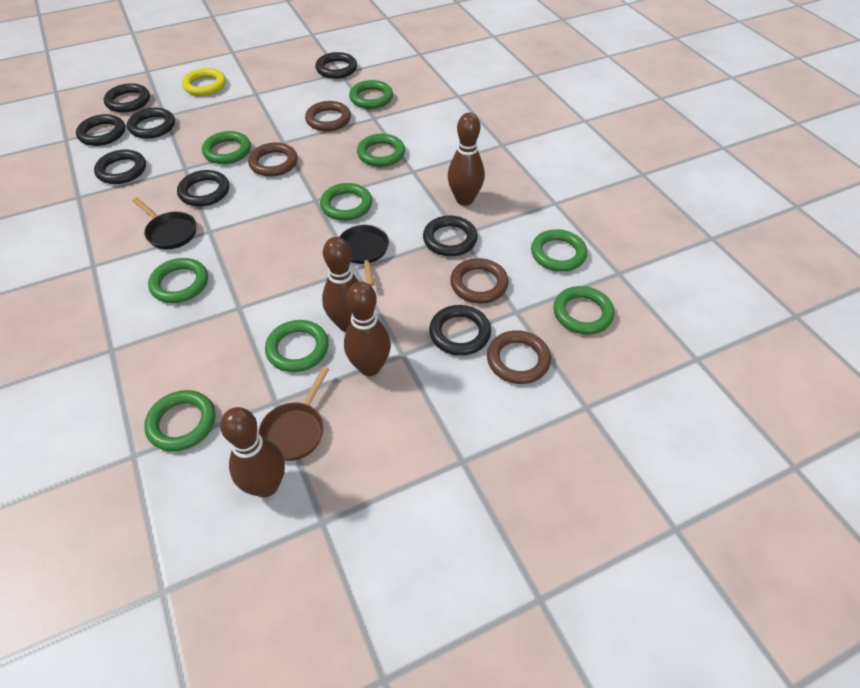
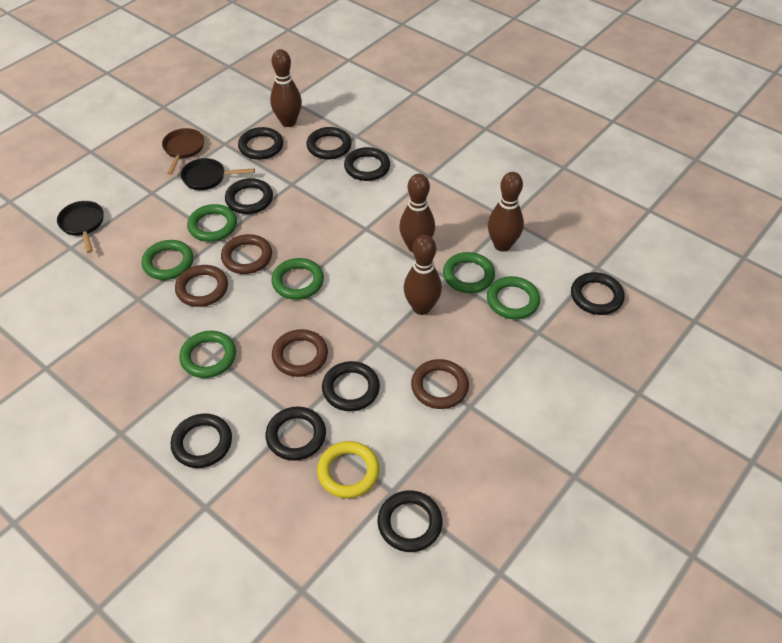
black ring: 8 -> 9
green ring: 9 -> 6

